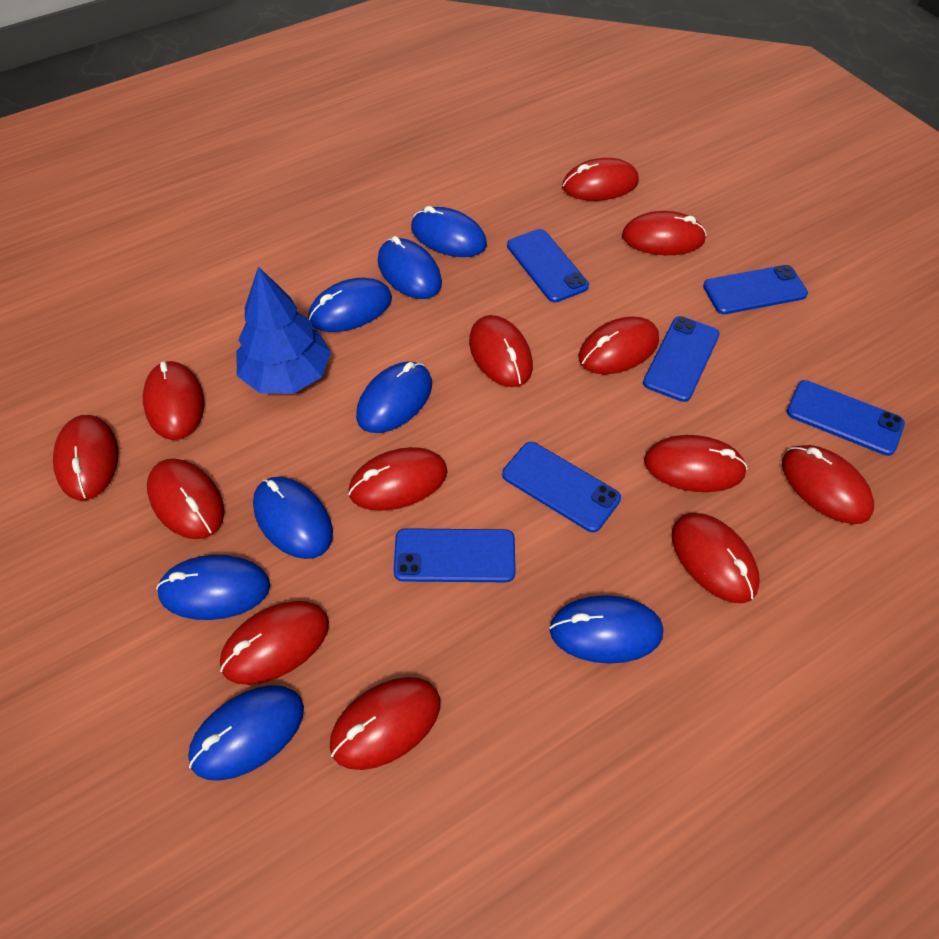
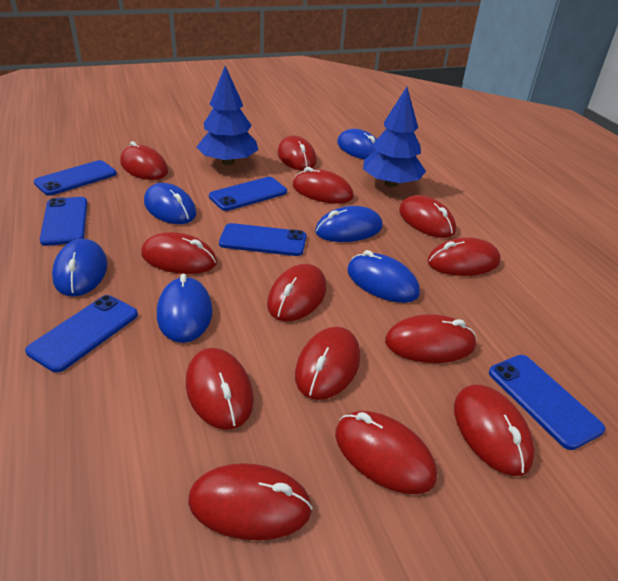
blue mouse: 8 -> 6
blue tree: 1 -> 2

